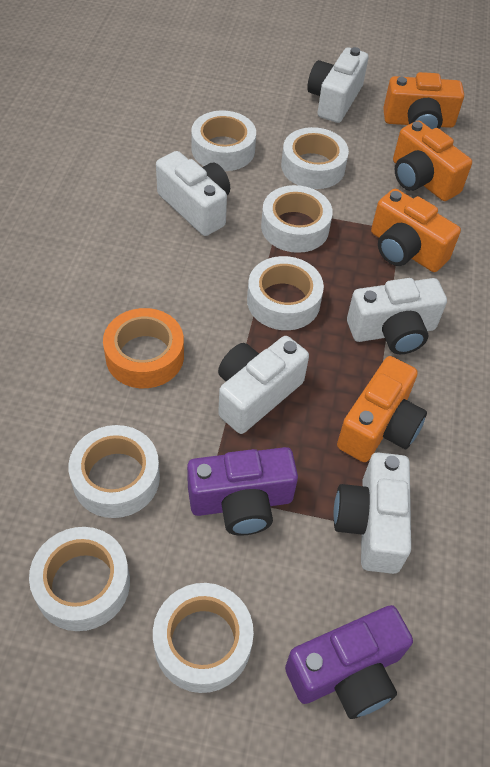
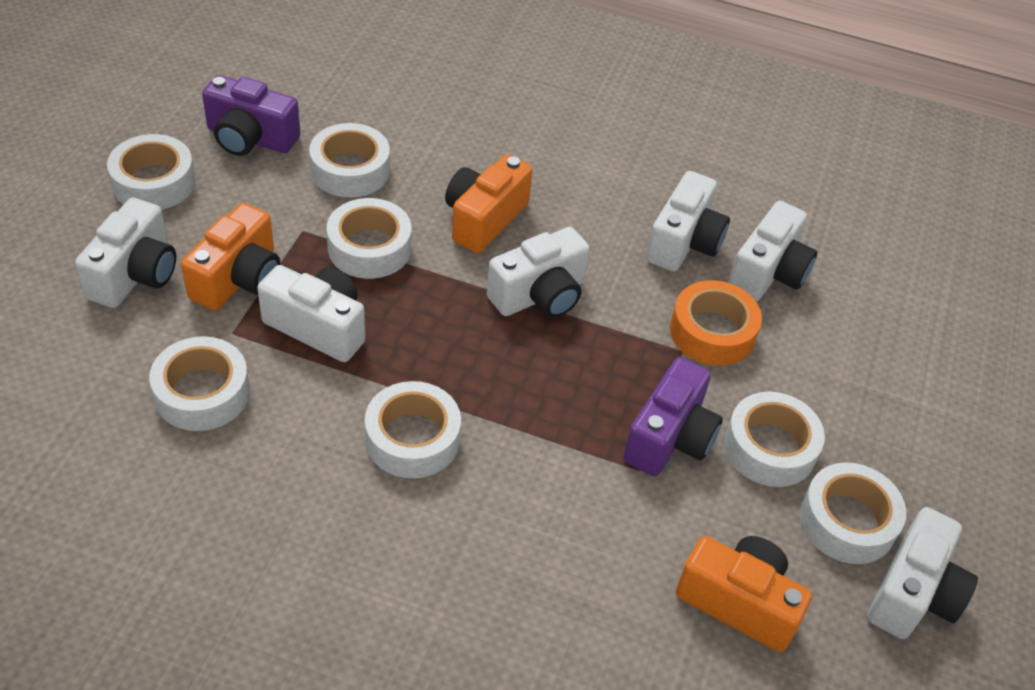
orange camera: 4 -> 3
white camera: 5 -> 6

